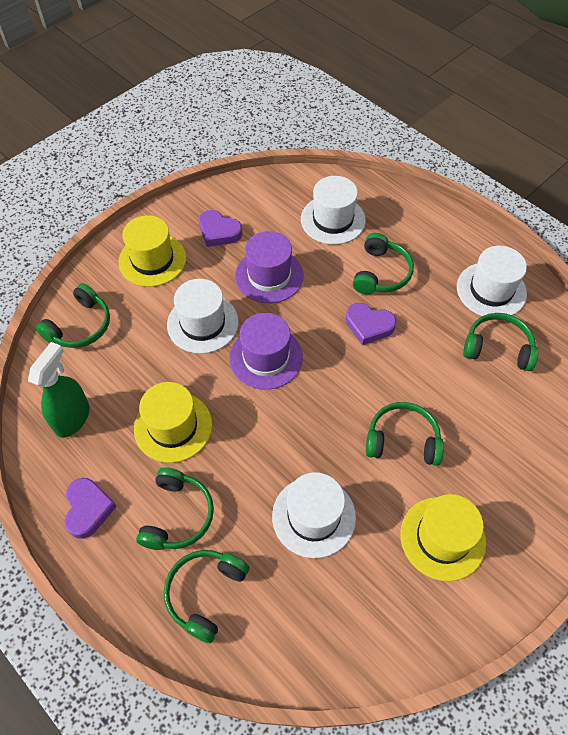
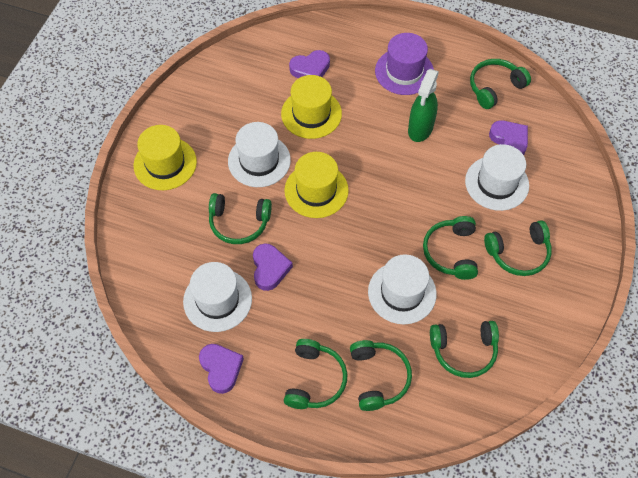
green headphones: 6 -> 7
purple hat: 2 -> 1
purple heart: 3 -> 4

